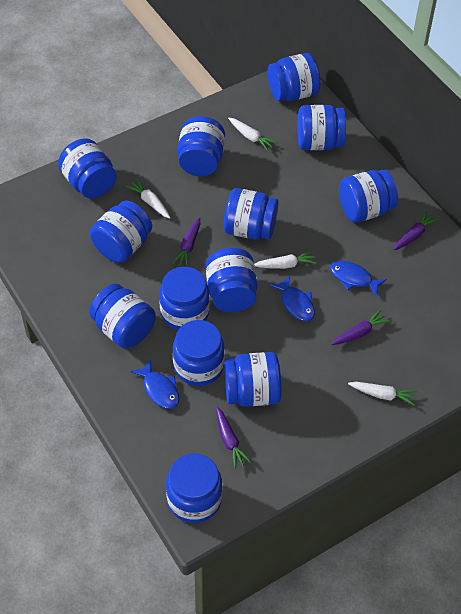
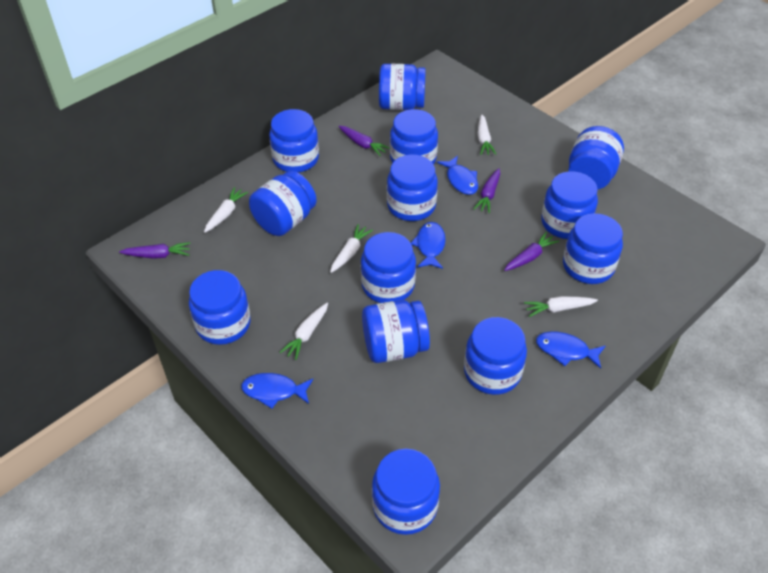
blue fish: 3 -> 4
white carrot: 4 -> 5

